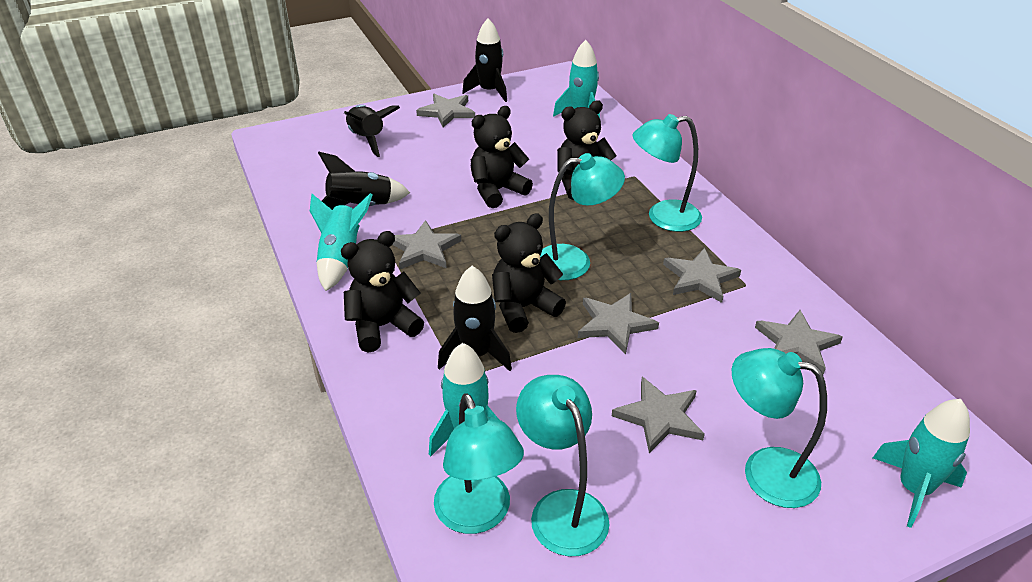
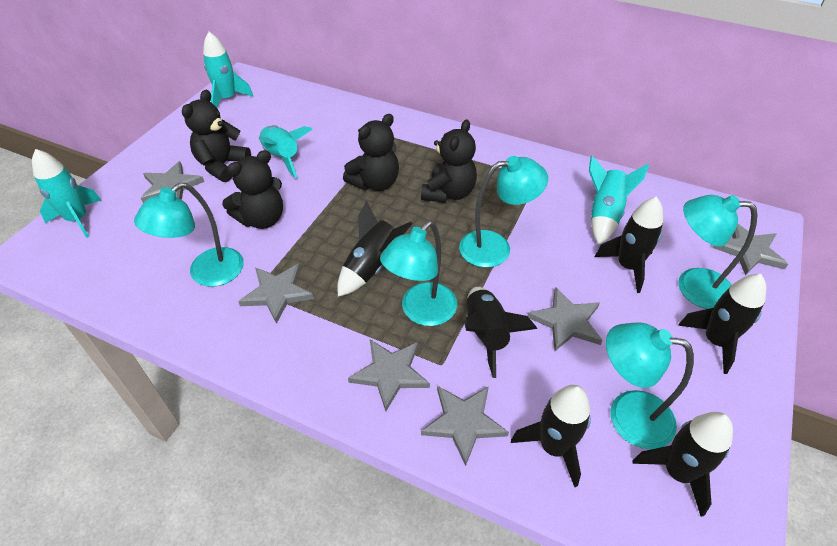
black rocket: 4 -> 6

